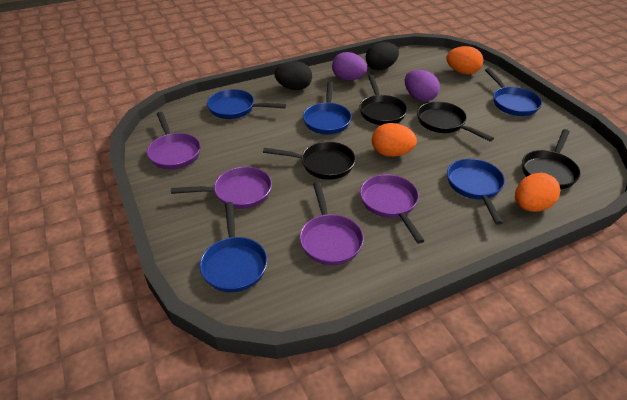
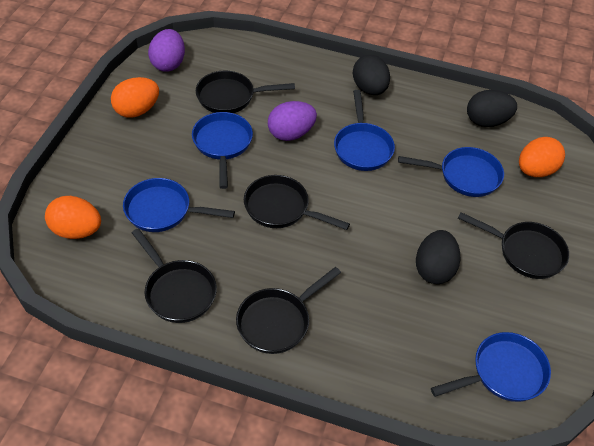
black egg: 2 -> 3
black pan: 4 -> 5
purple pan: 4 -> 0

